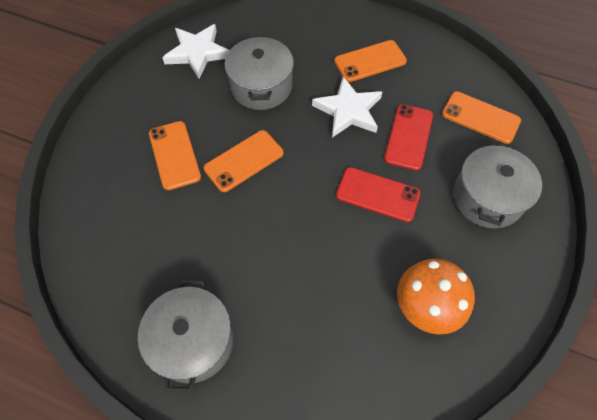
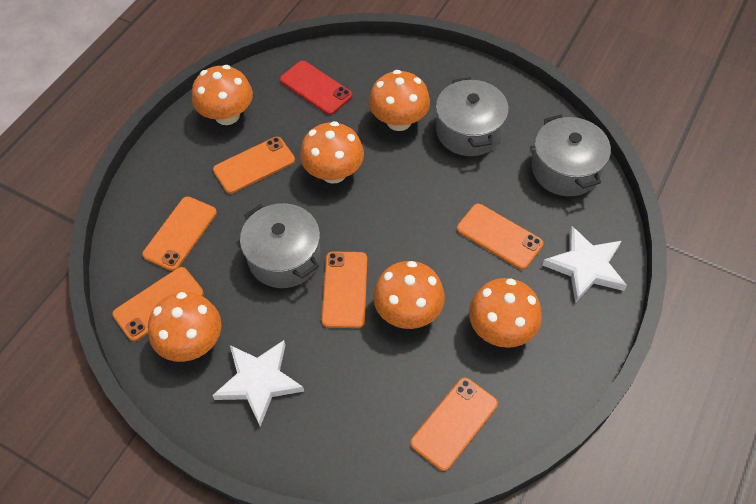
orange mushroom: 1 -> 6
orange phone: 4 -> 6
red phone: 2 -> 1

